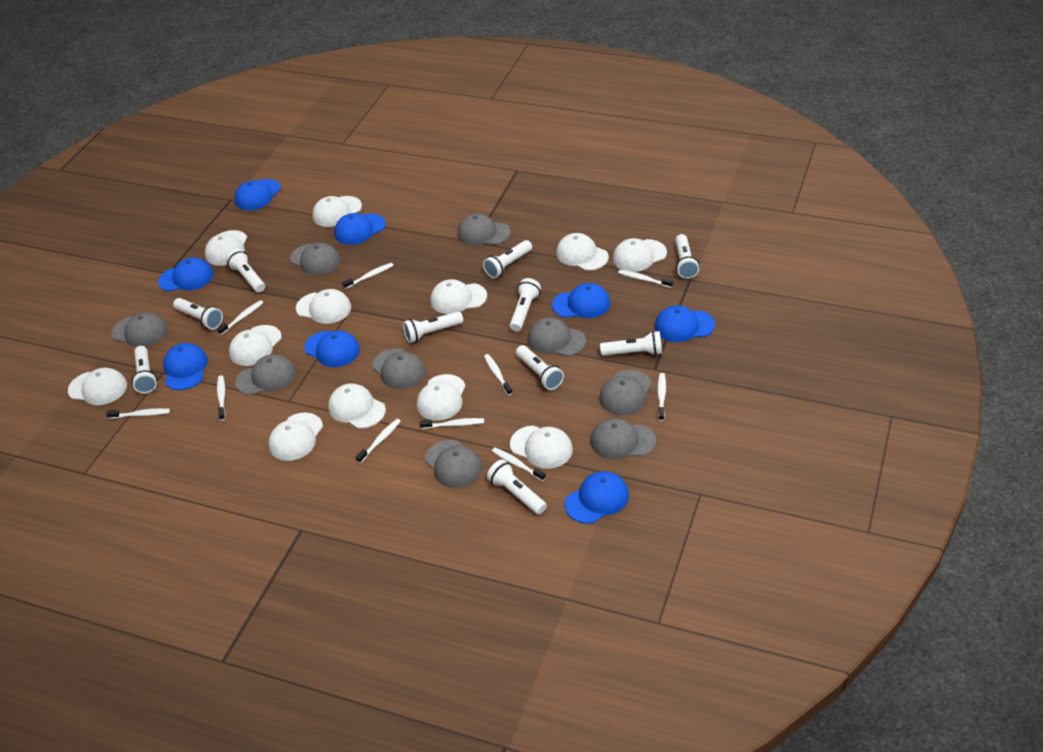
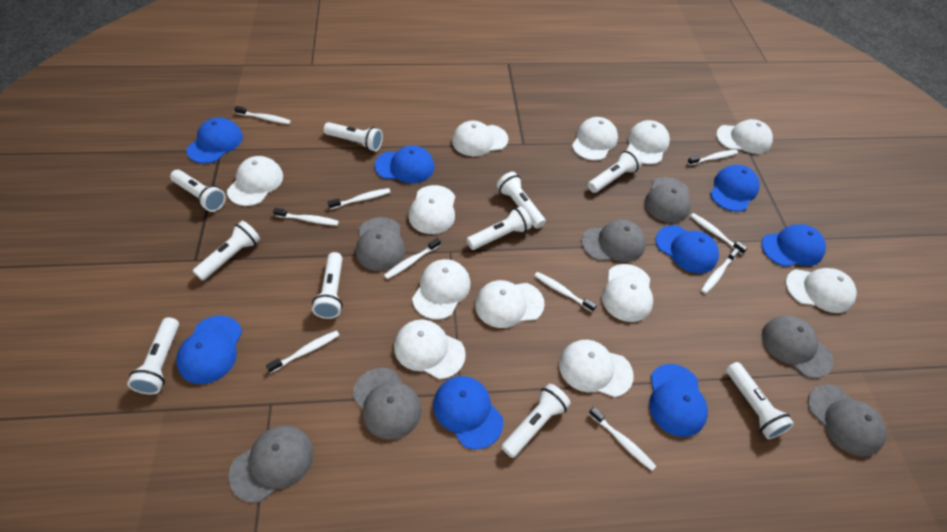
grey cap: 9 -> 7

